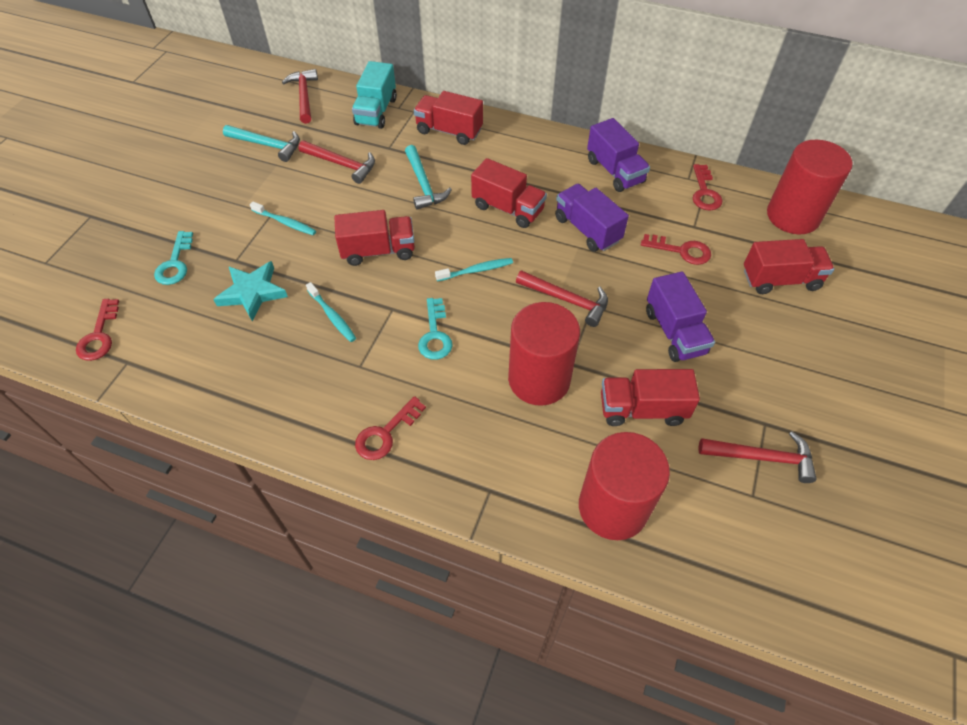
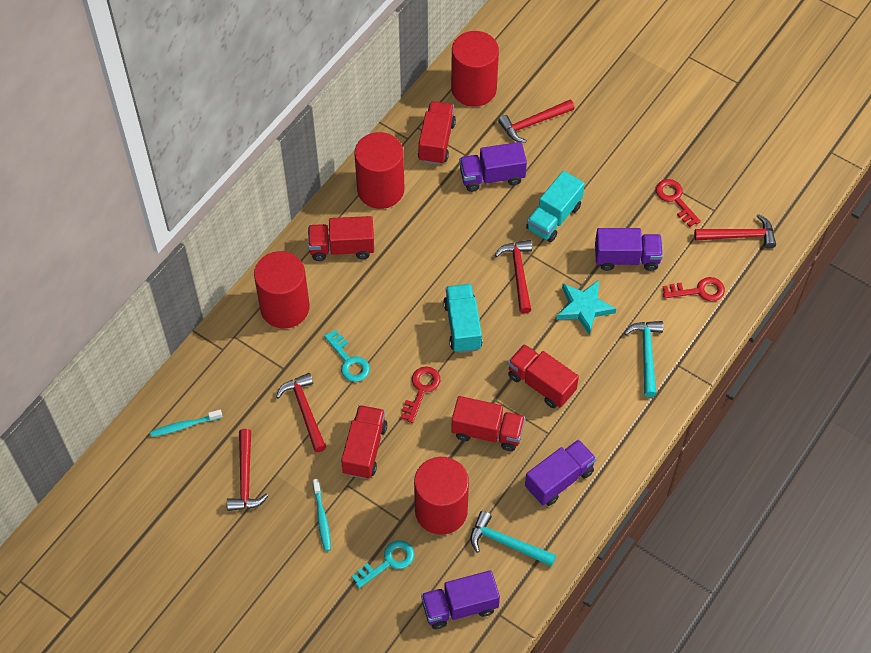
purple truck: 3 -> 4
red cylinder: 3 -> 4
red hammer: 4 -> 5
red key: 4 -> 3
turquoise toothbrush: 3 -> 2
turquoise truck: 1 -> 2

